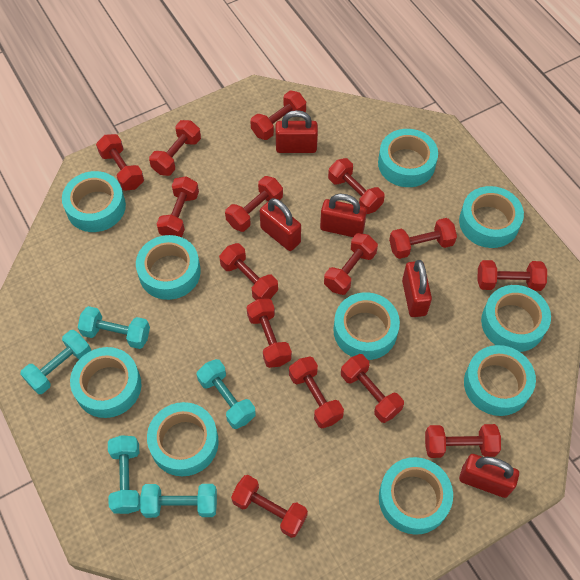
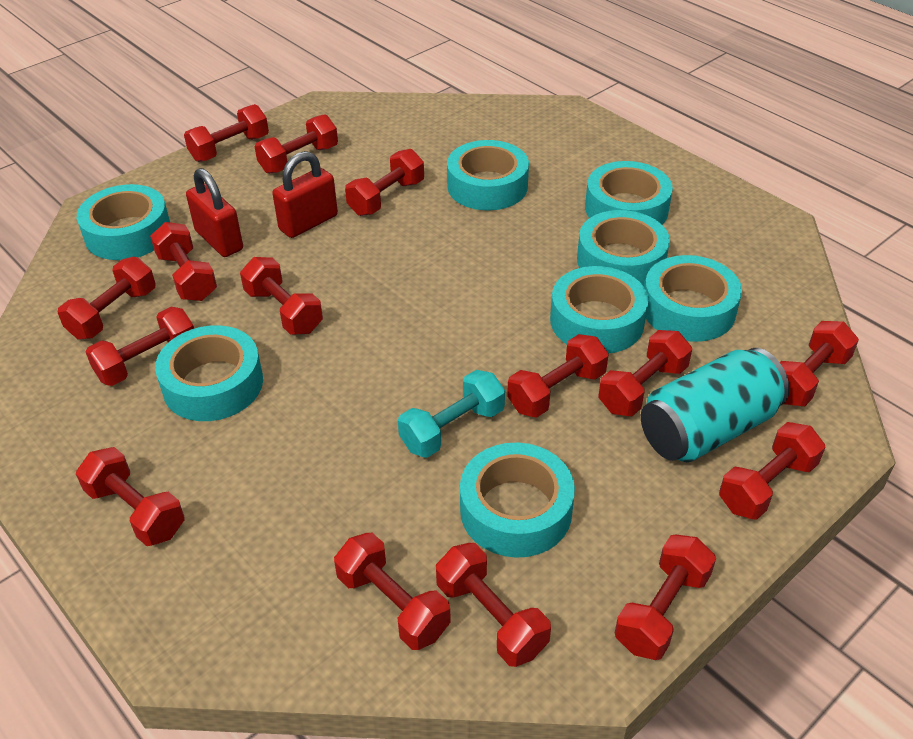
red padlock: 5 -> 2
turquoise can: 0 -> 1
turquoise dumbbell: 5 -> 1
turquoise tape: 10 -> 8

